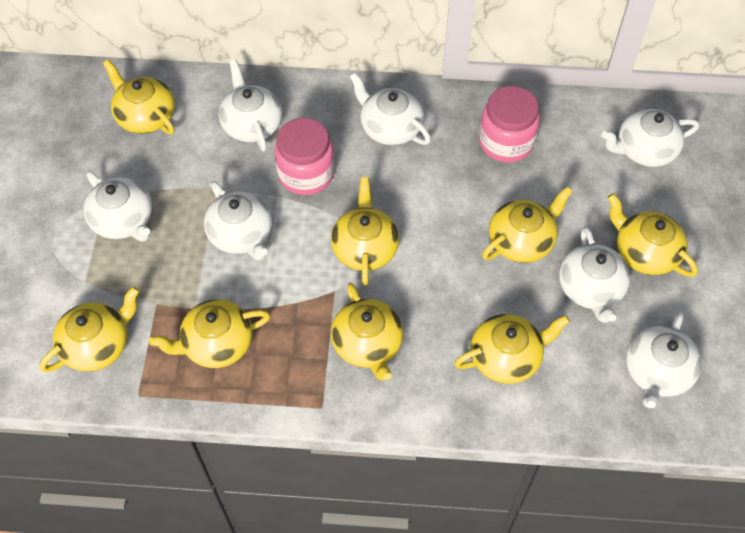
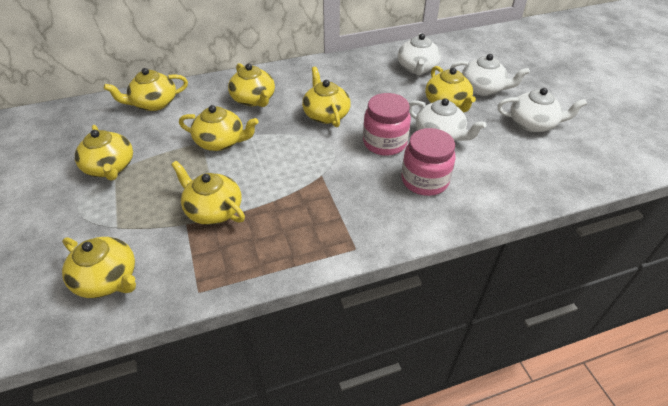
white teapot: 7 -> 4

